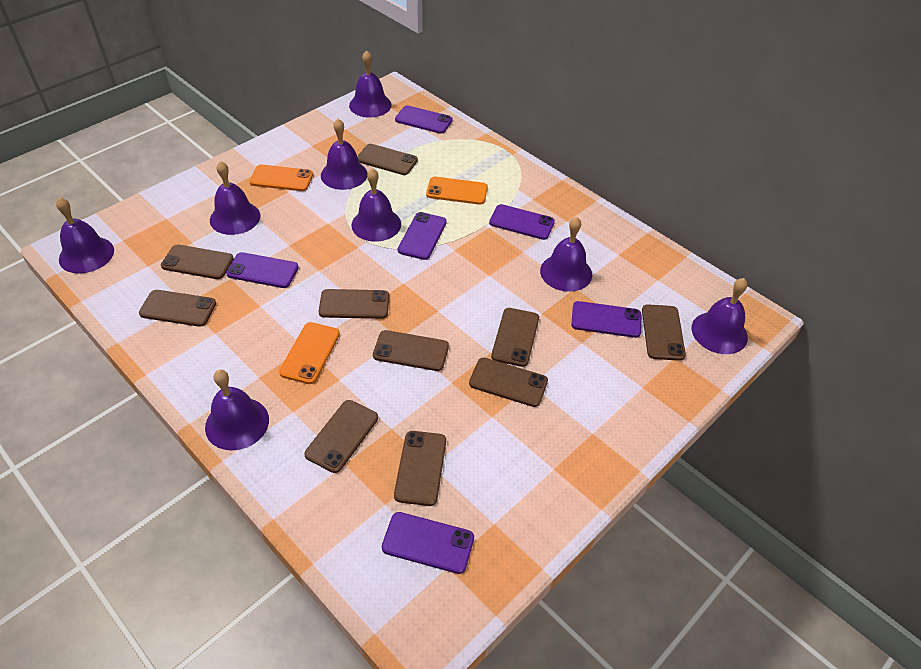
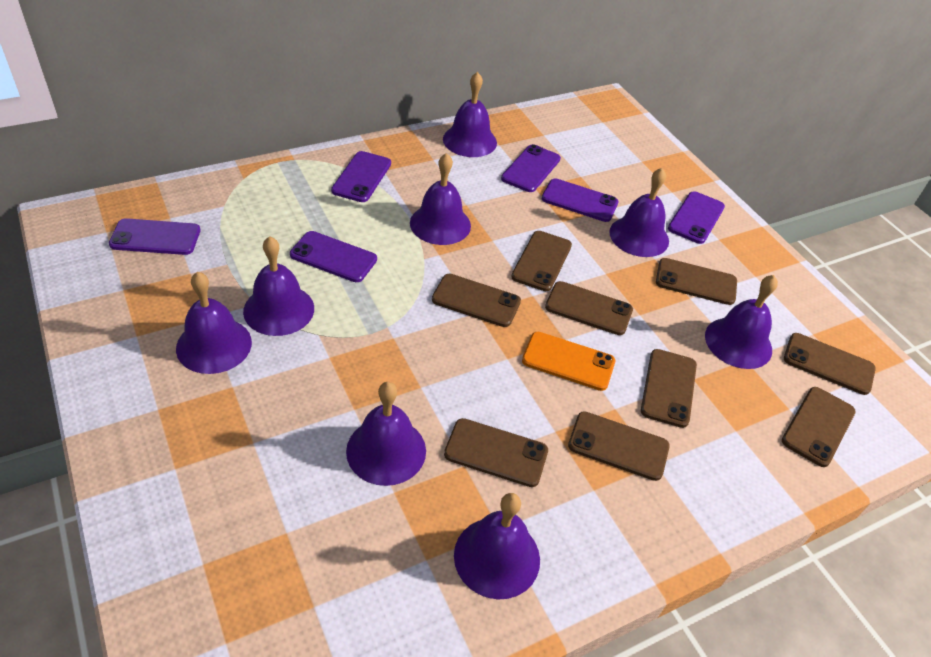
brown phone: 10 -> 9
orange phone: 3 -> 1

